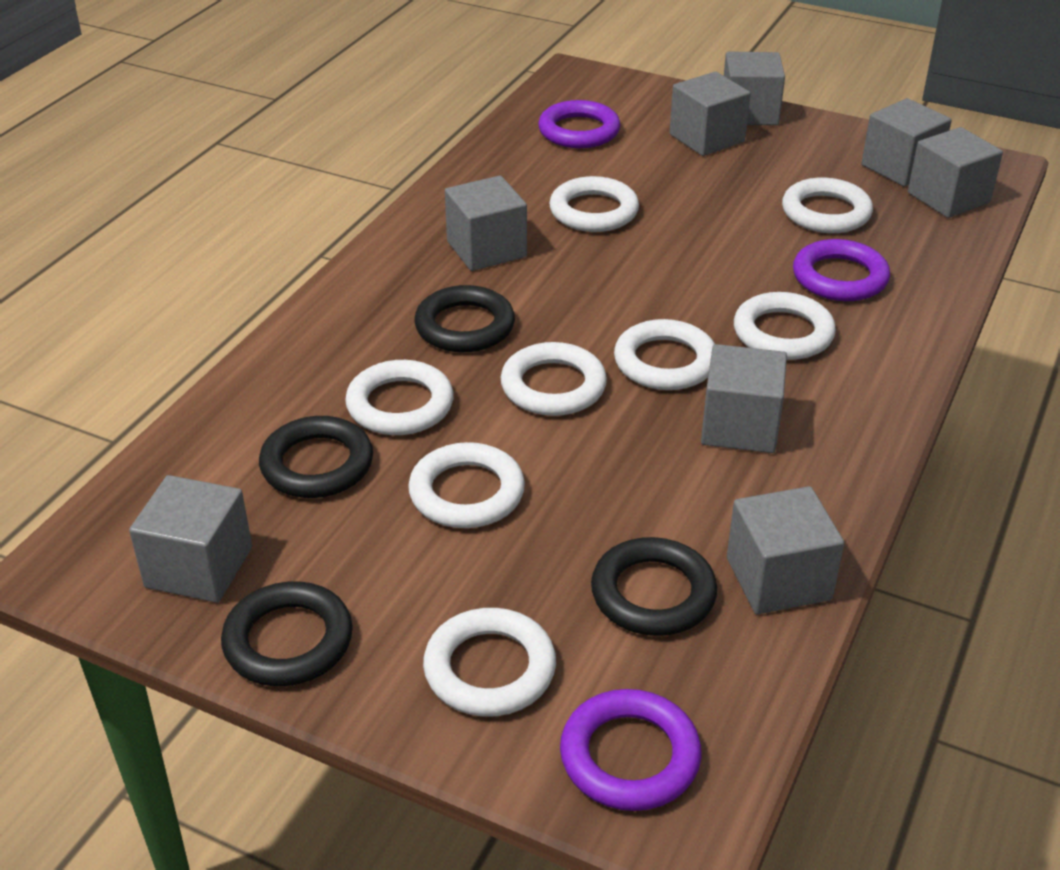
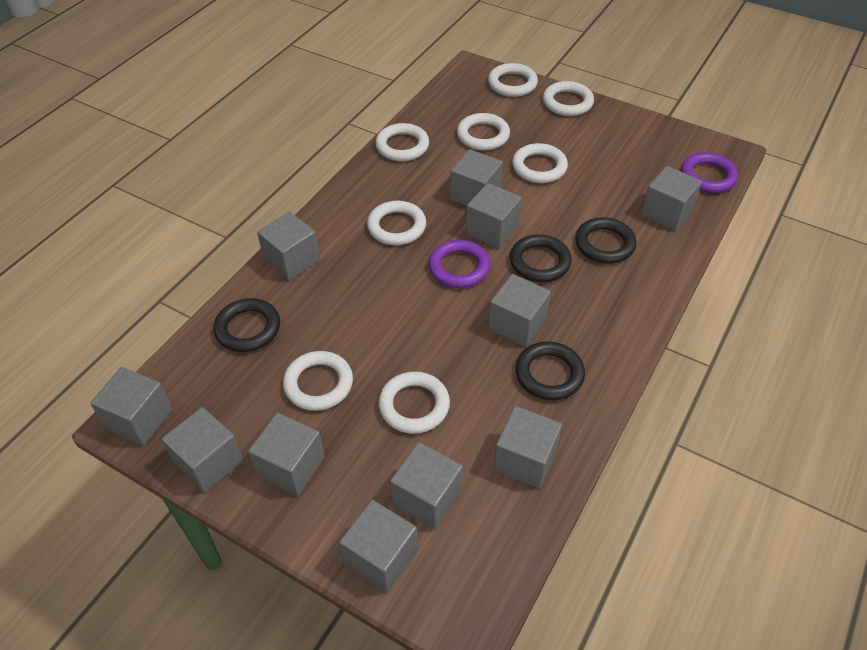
grey cube: 8 -> 11
purple ring: 3 -> 2

